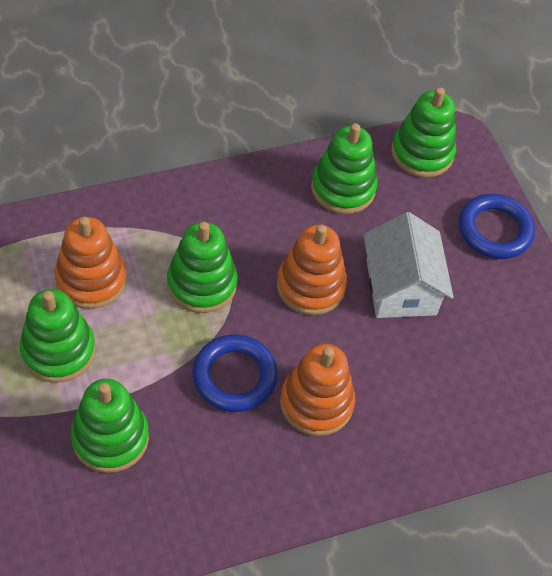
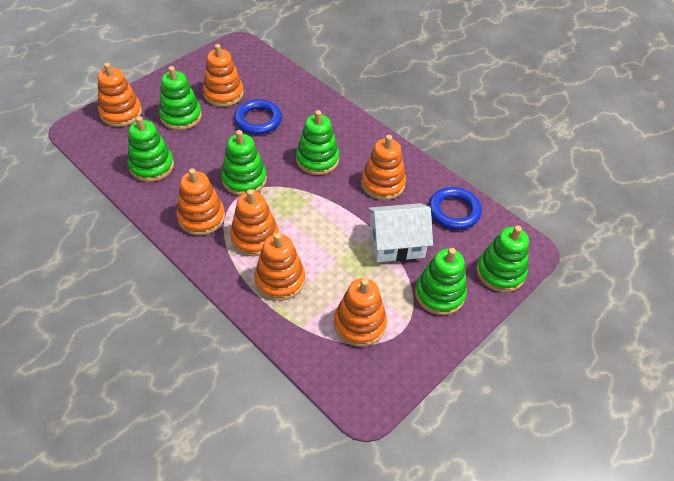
green stacking toy: 5 -> 6
orange stacking toy: 3 -> 7

